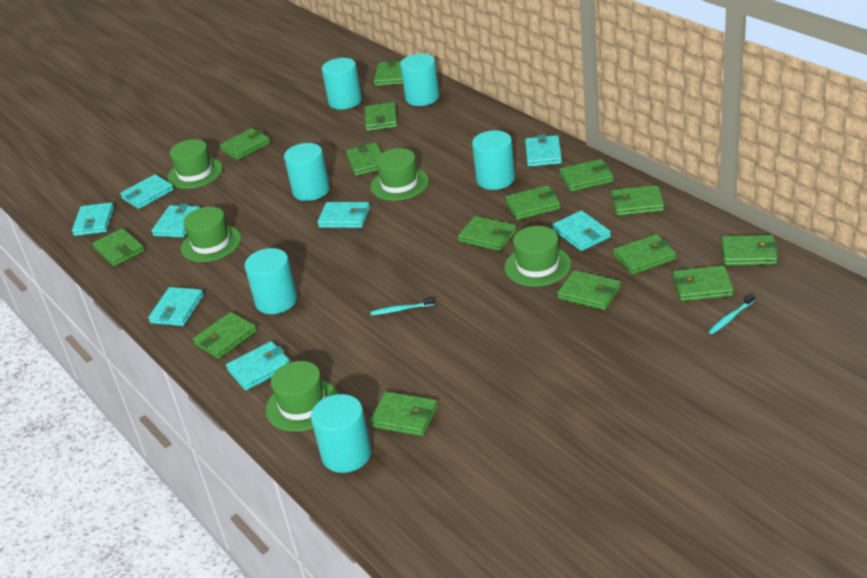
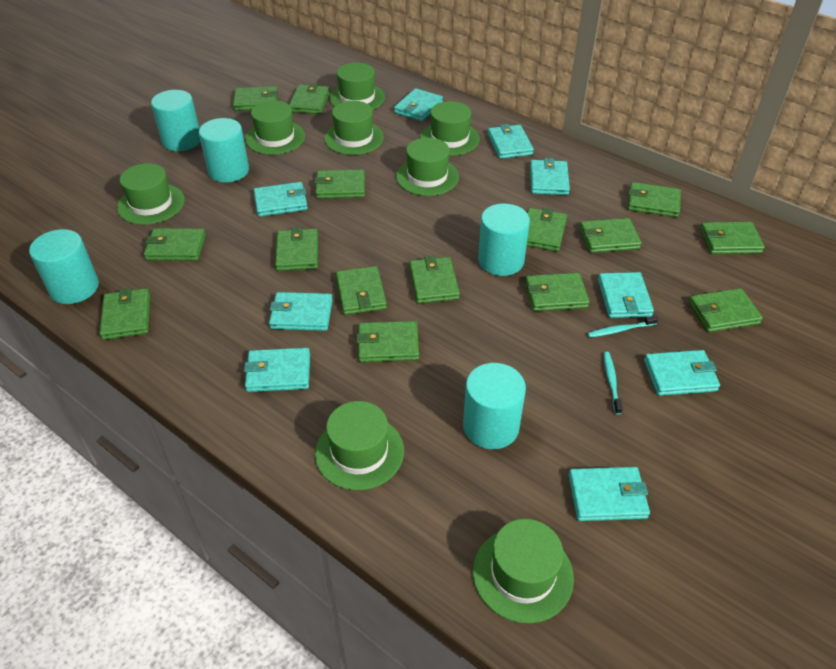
green hat: 5 -> 8
turquoise cylinder: 6 -> 5
turquoise wallet: 8 -> 9

